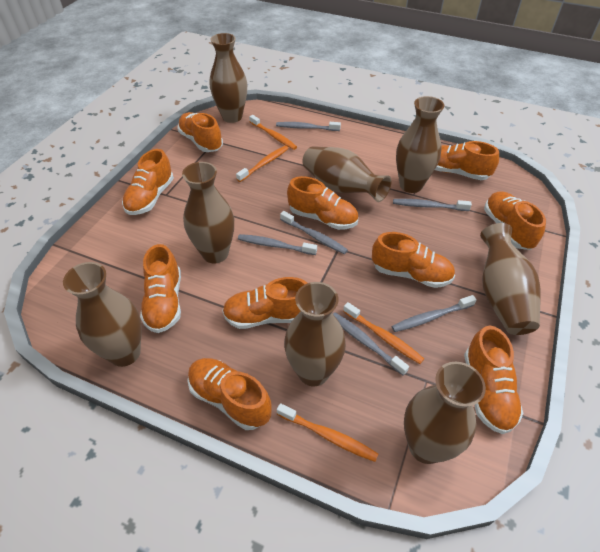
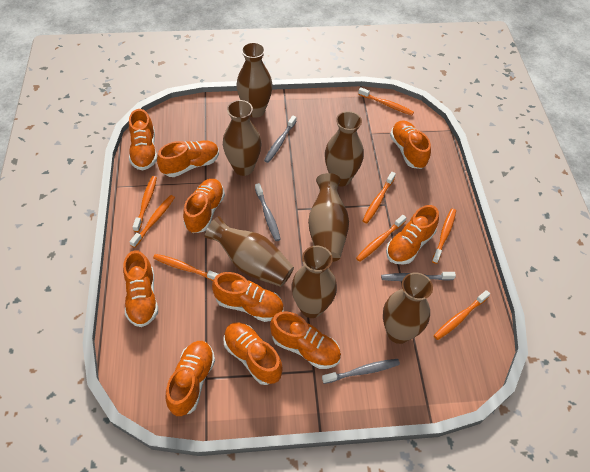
brown vase: 8 -> 7
grey toothbrush: 6 -> 4
orange toothbrush: 4 -> 8

